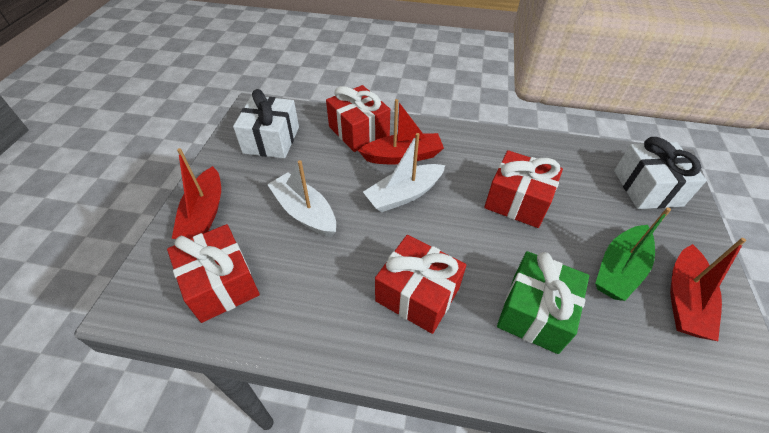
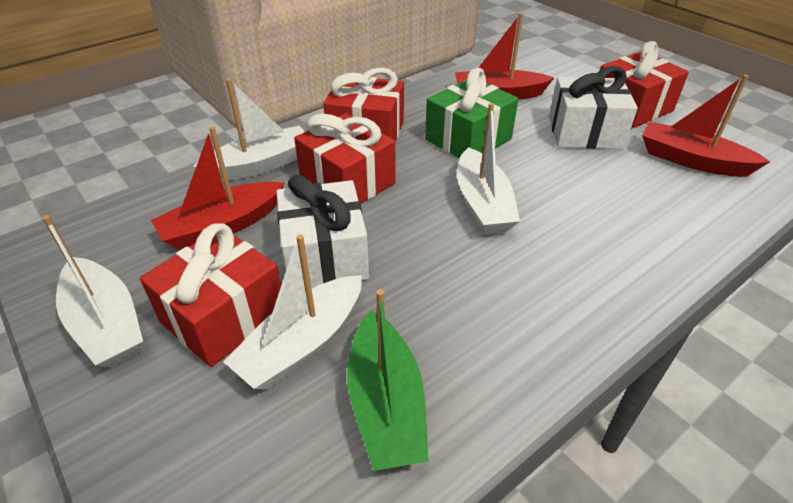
white boat: 2 -> 4

